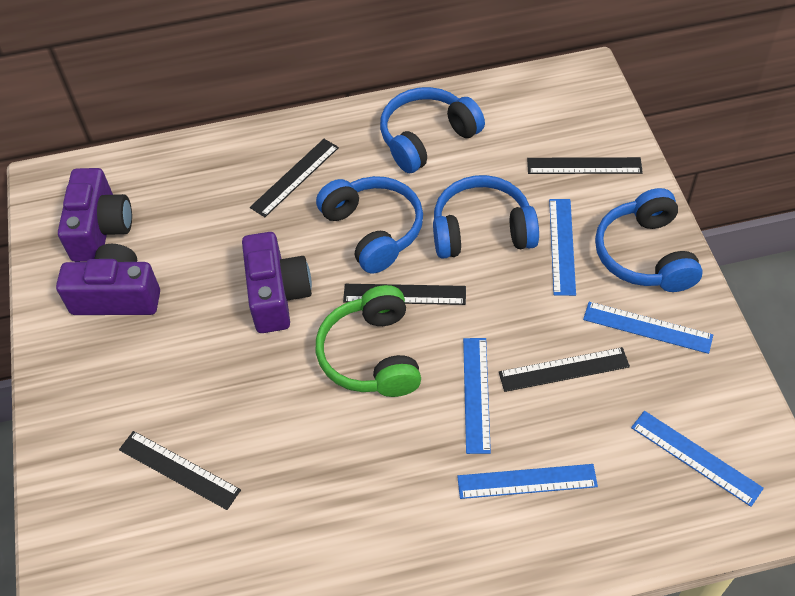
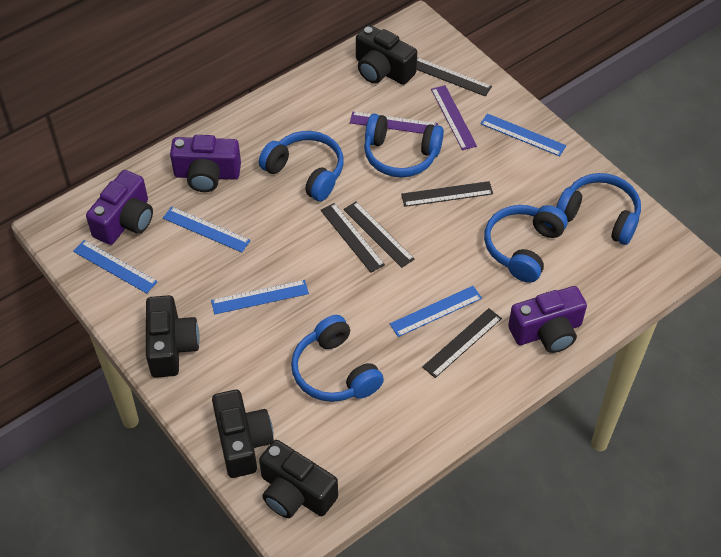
black camera: 0 -> 4
blue headphones: 4 -> 5
green headphones: 1 -> 0
purple ruler: 0 -> 2

